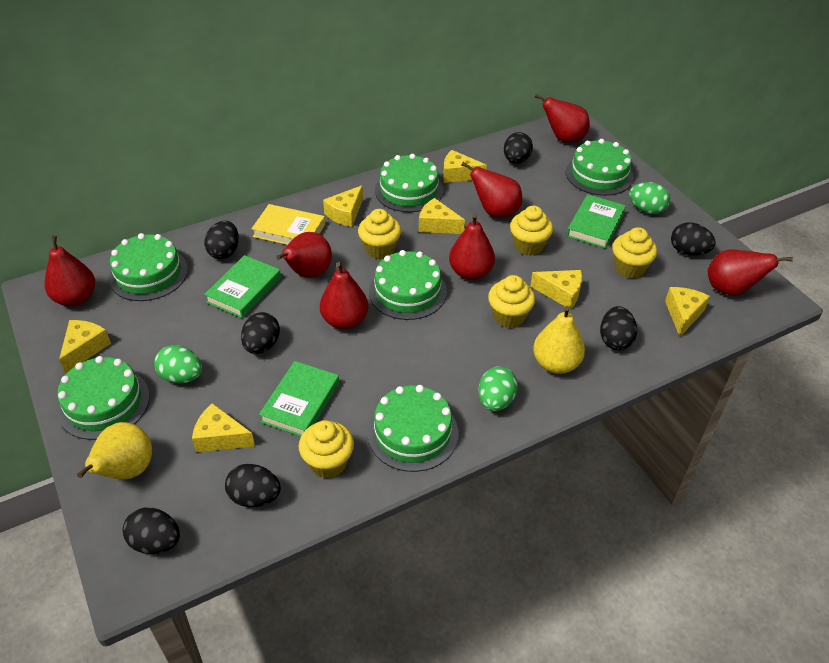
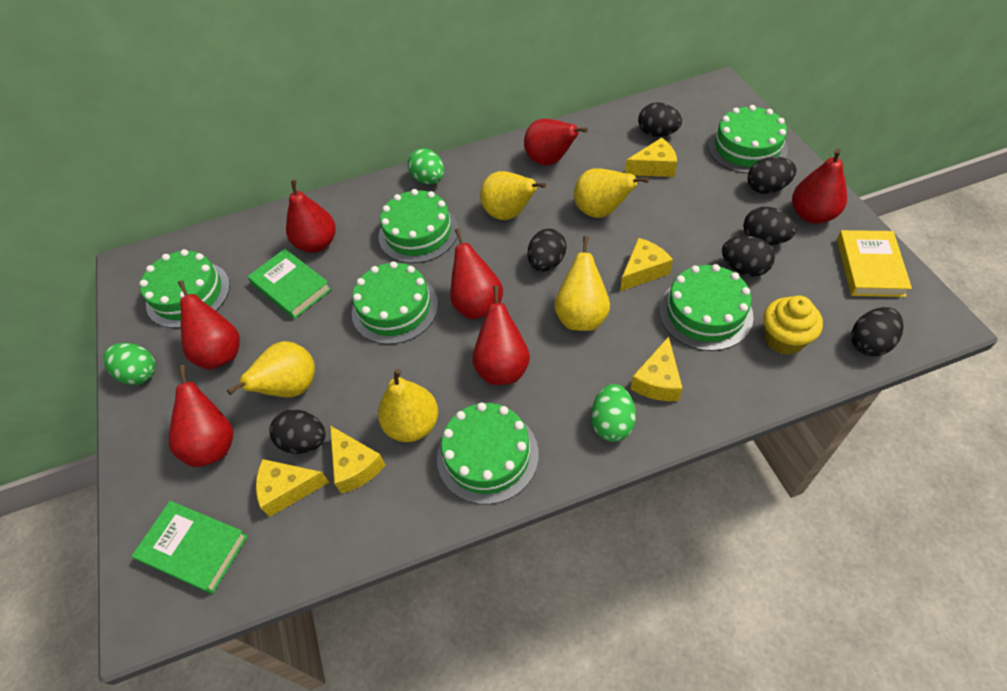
green book: 3 -> 2
yellow cheese: 7 -> 5
yellow cupcake: 5 -> 1
yellow pear: 2 -> 5

